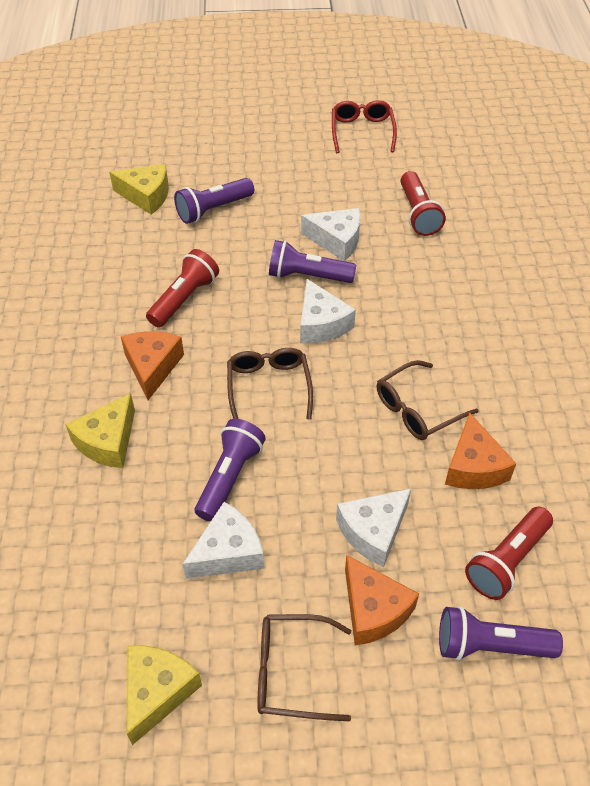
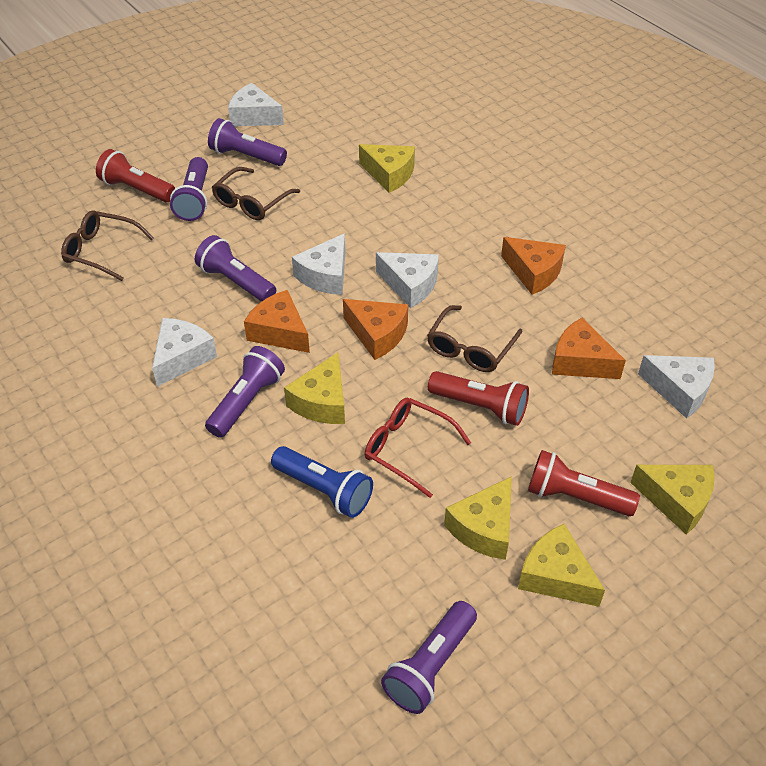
blue flashlight: 0 -> 1
orange cheese: 3 -> 4
purple flashlight: 4 -> 5
white cheese: 4 -> 5
yellow cheese: 3 -> 5

